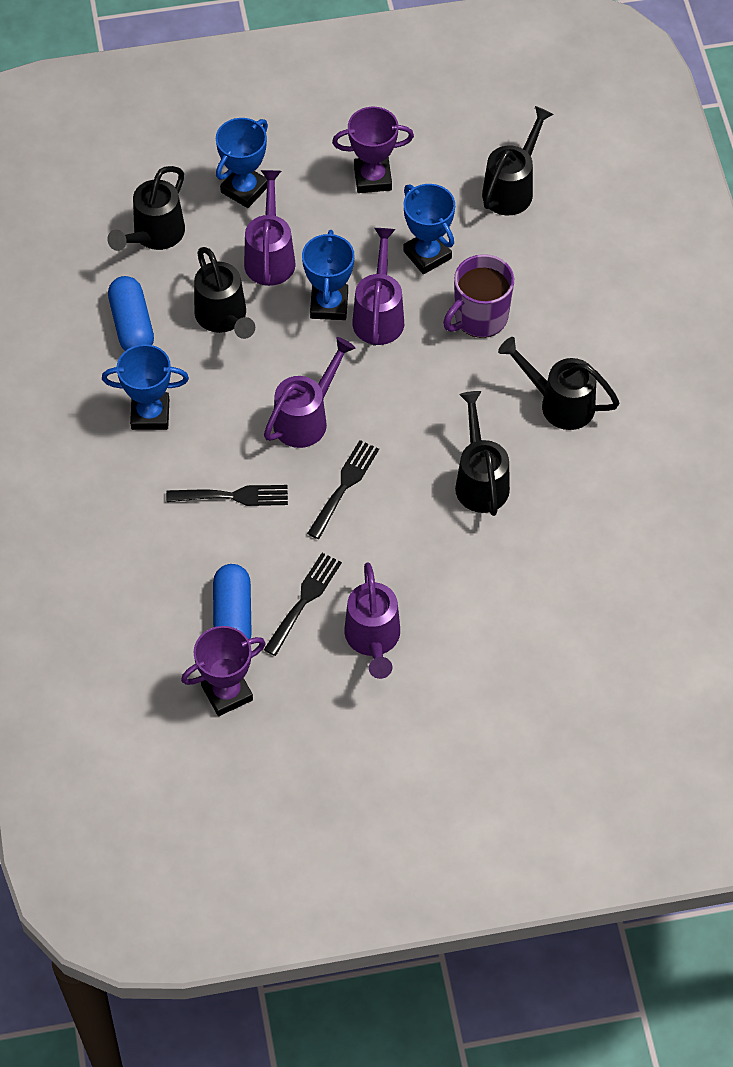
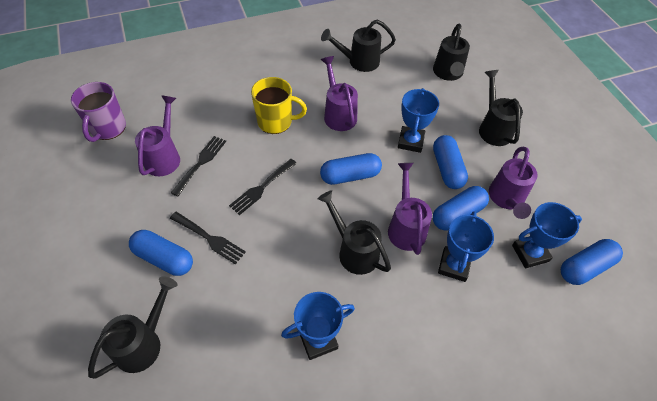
blue capsule: 2 -> 5
purple trophy: 2 -> 0
yellow mug: 0 -> 1

